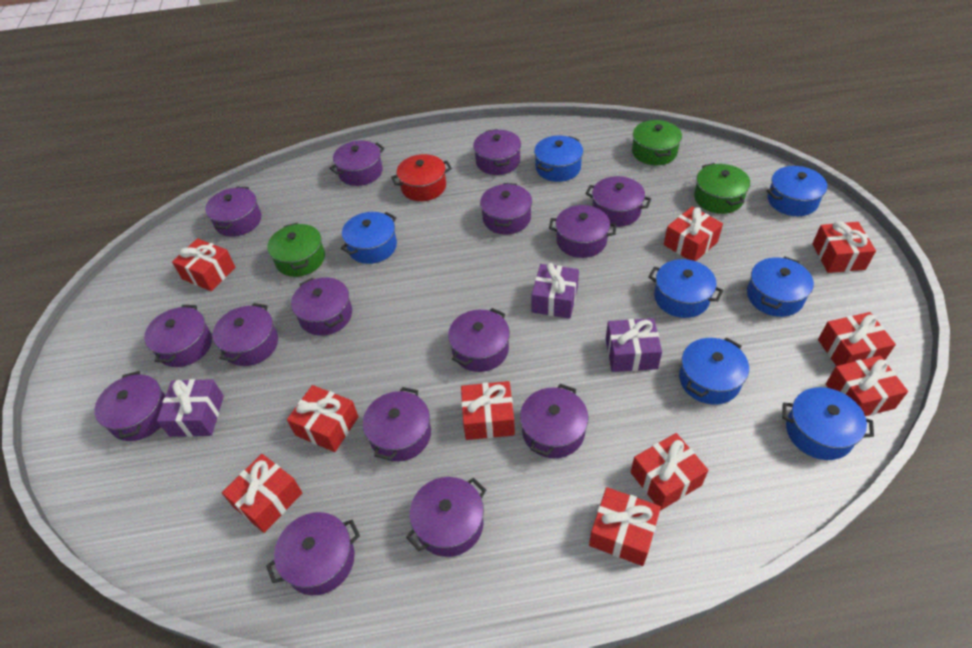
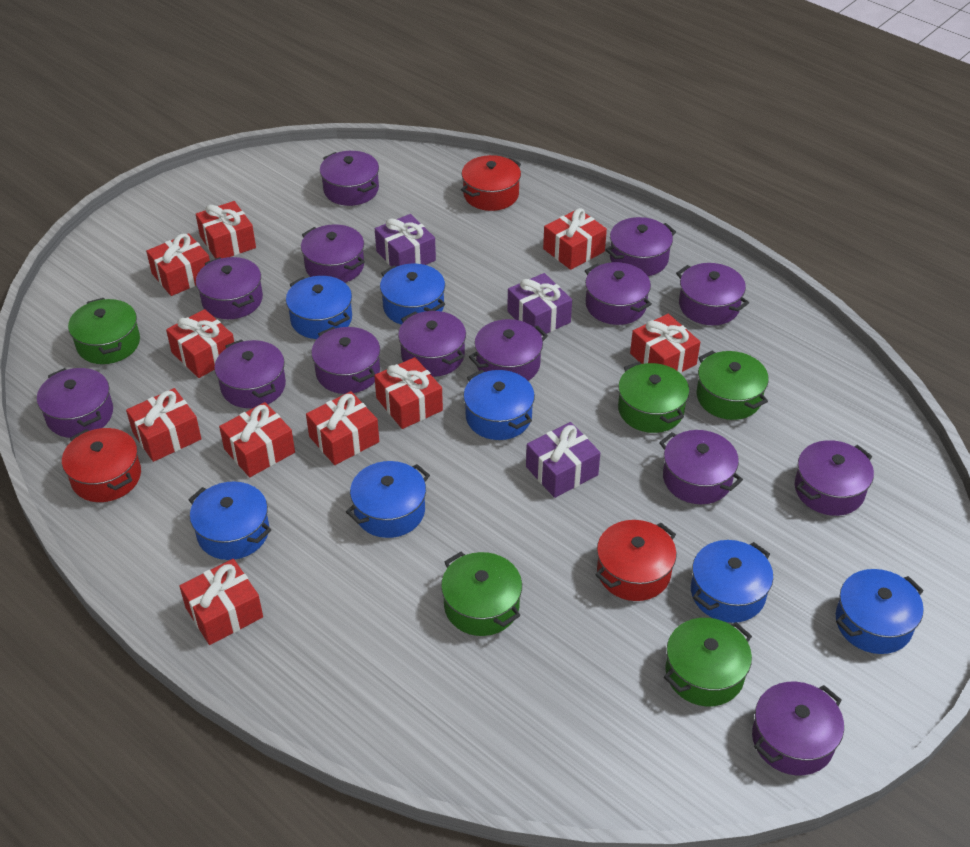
green pot: 3 -> 5
purple pot: 15 -> 14
red pot: 1 -> 3

